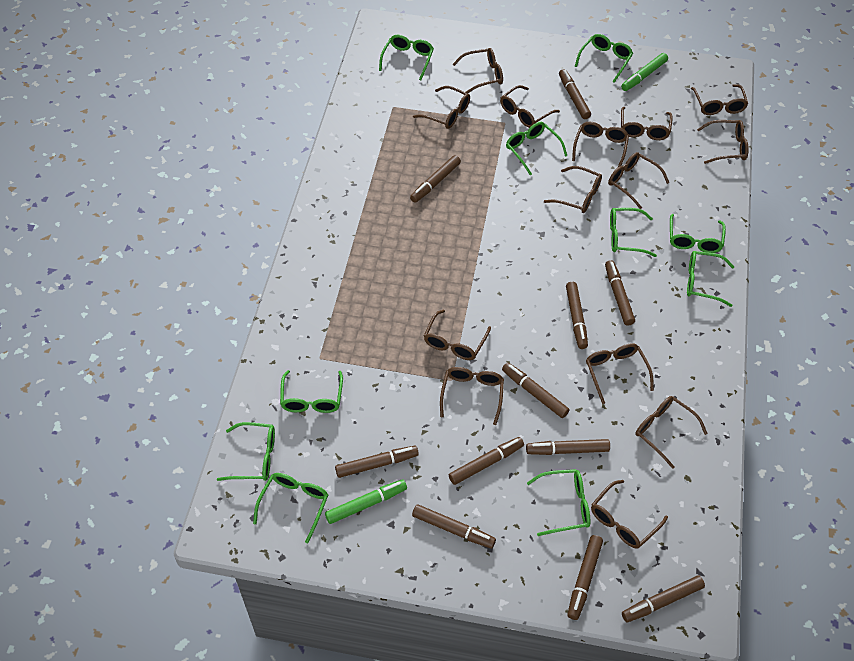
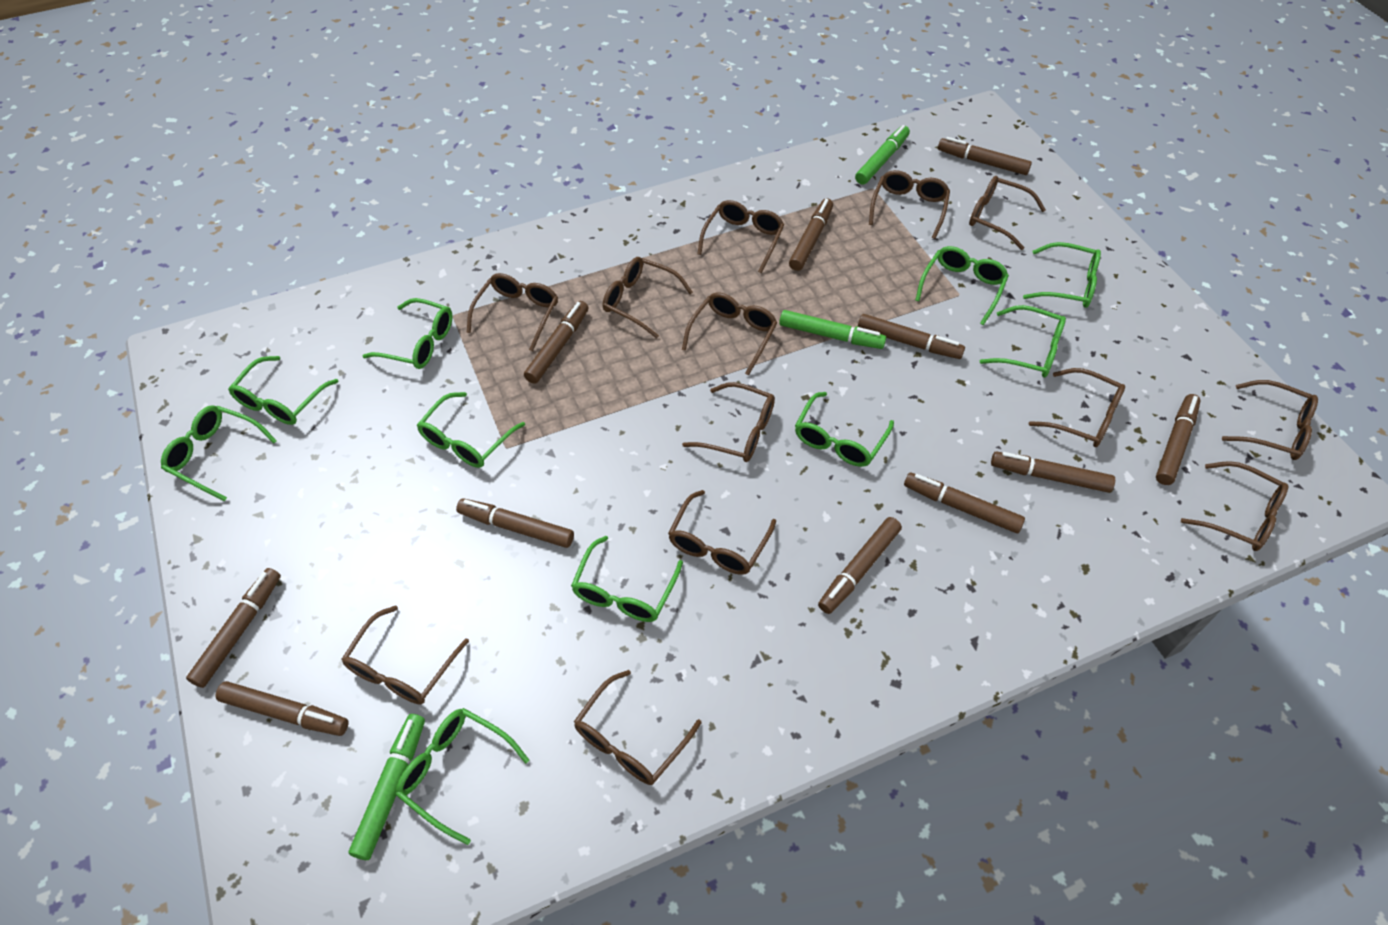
brown glasses: 14 -> 13
green marker: 2 -> 3

